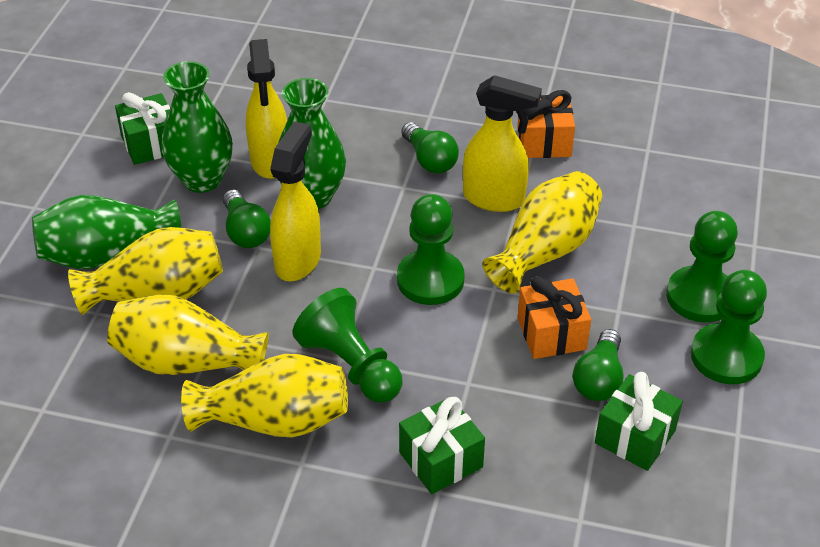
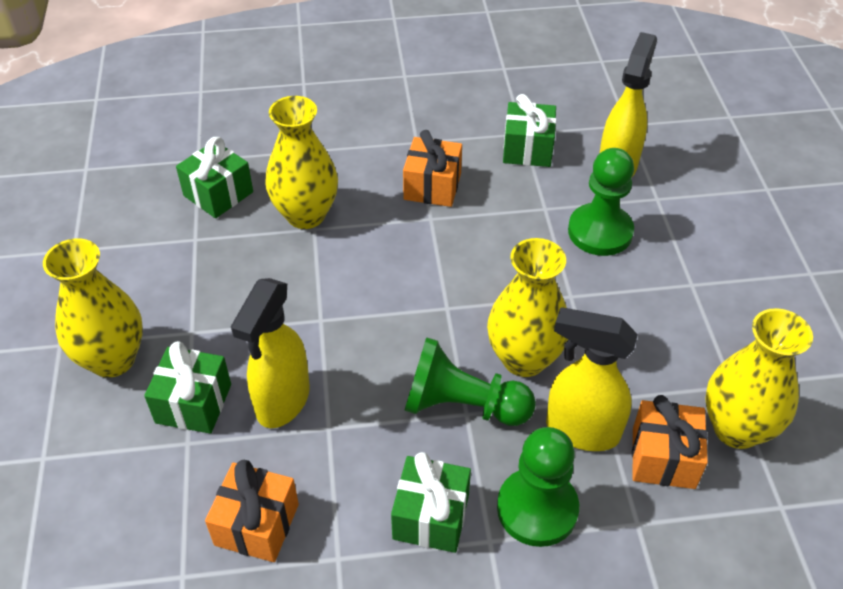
green gift: 3 -> 4
green light bulb: 3 -> 0
green pawn: 4 -> 3
green vase: 3 -> 0
orange gift: 2 -> 3

